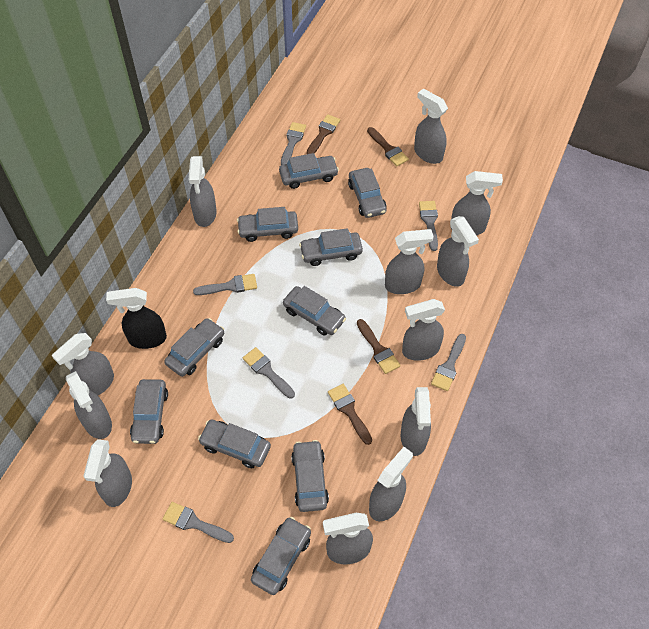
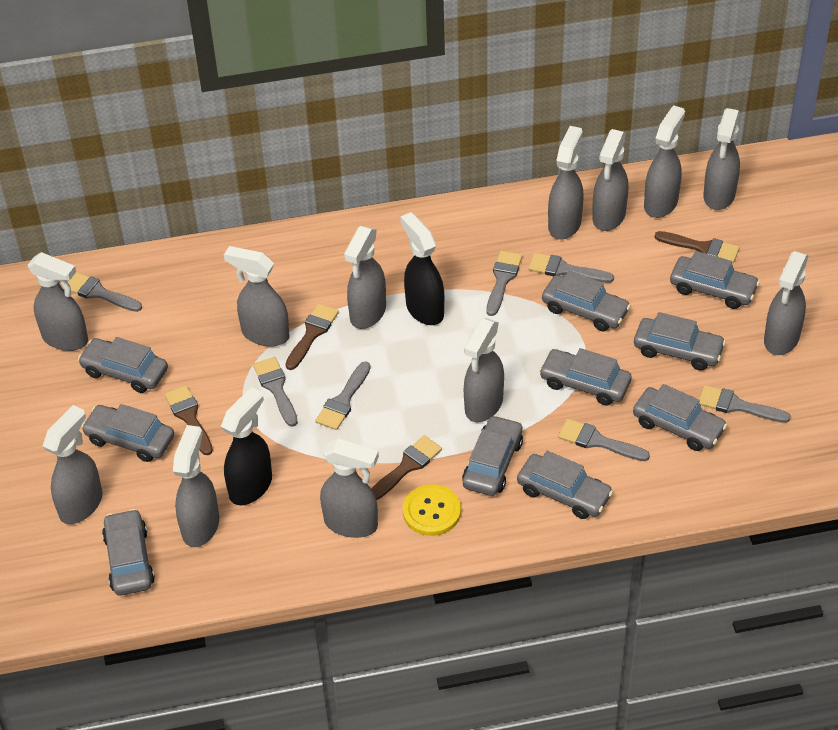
black spray bottle: 1 -> 2
grey brush: 6 -> 7
yellow button: 0 -> 1

